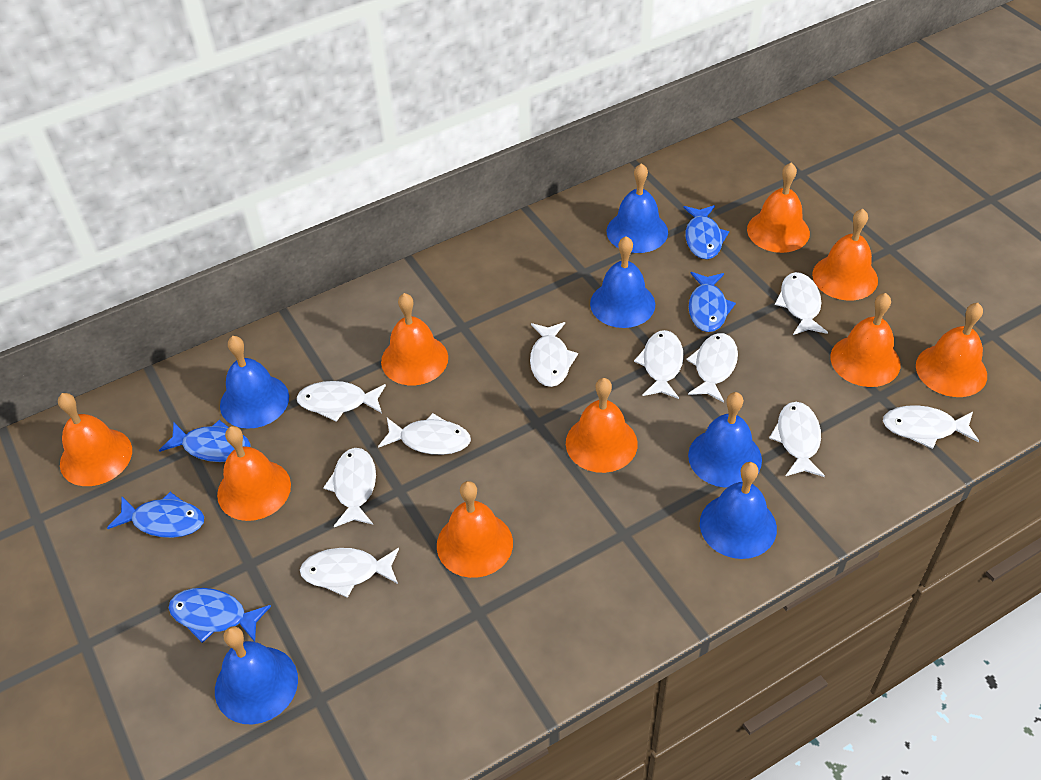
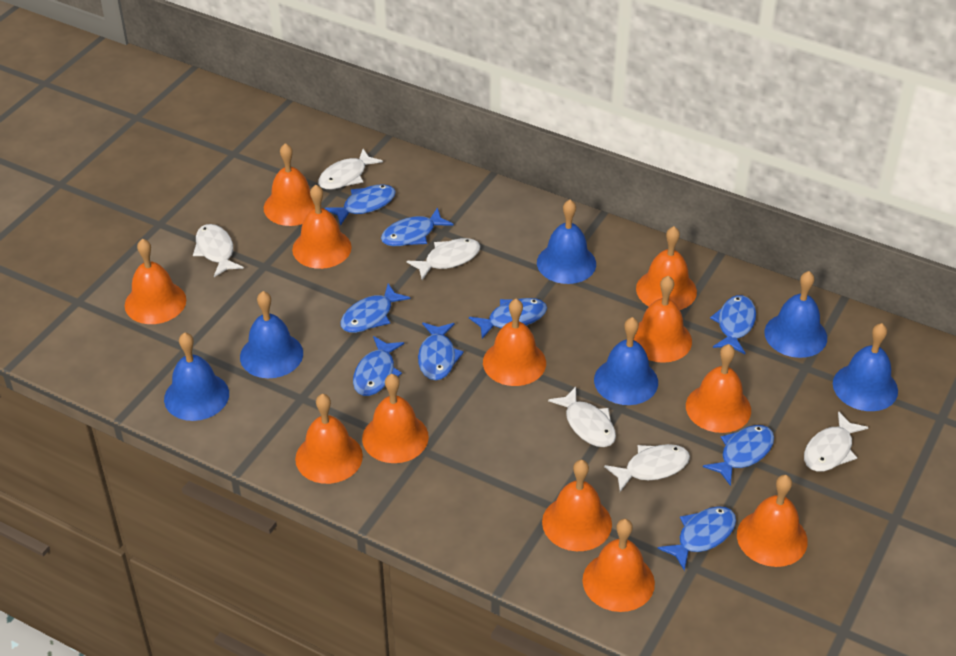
blue fish: 5 -> 9
orange bell: 9 -> 12
white fish: 10 -> 6

